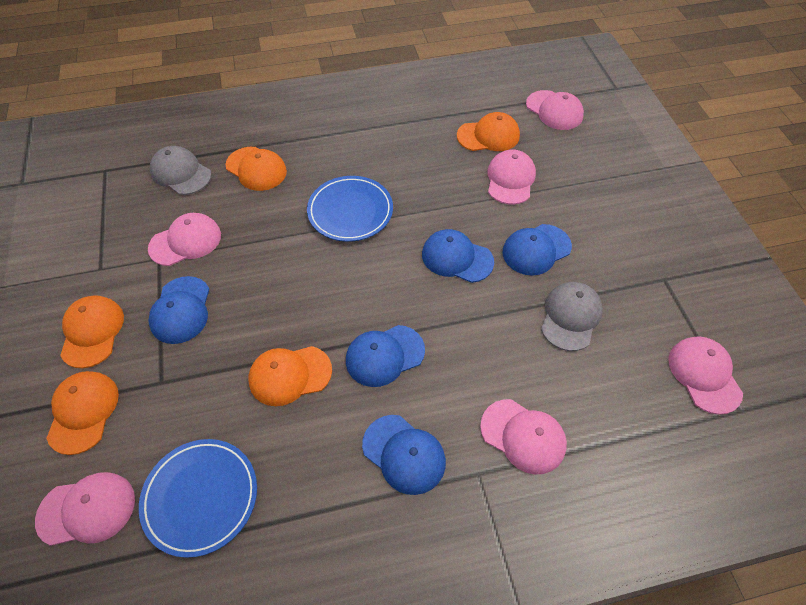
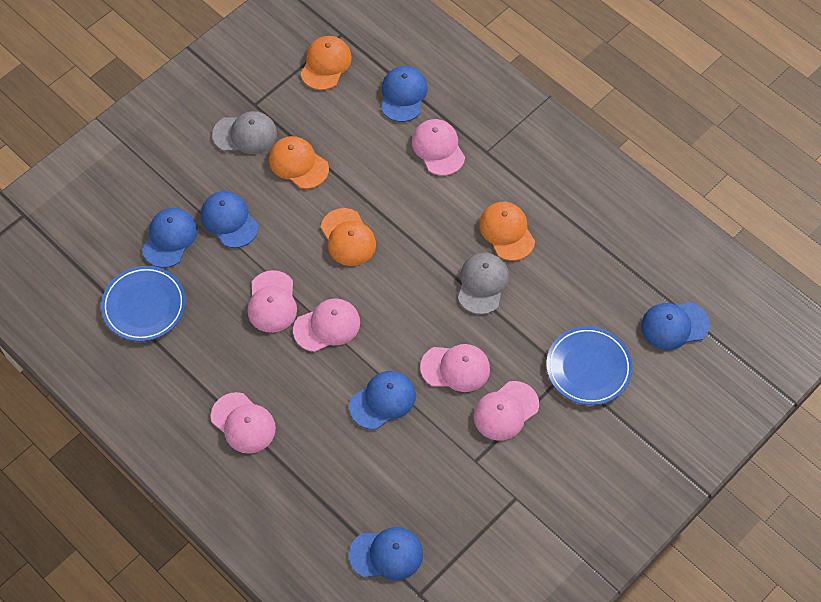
blue cap: 5 -> 6
orange cap: 5 -> 4

